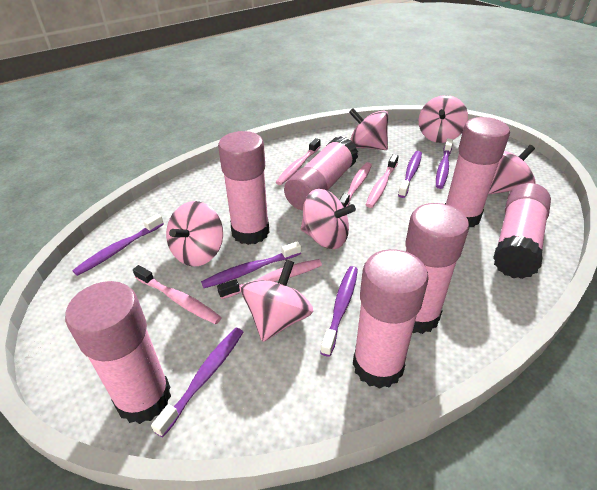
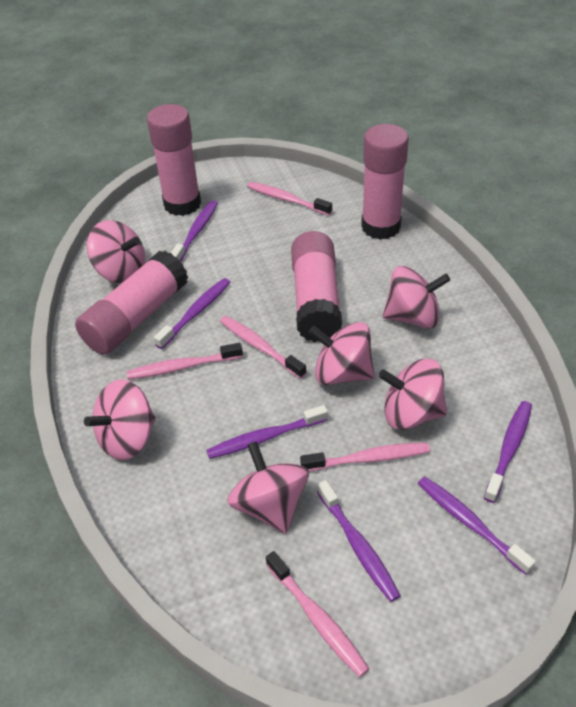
pink glue stick: 7 -> 4

